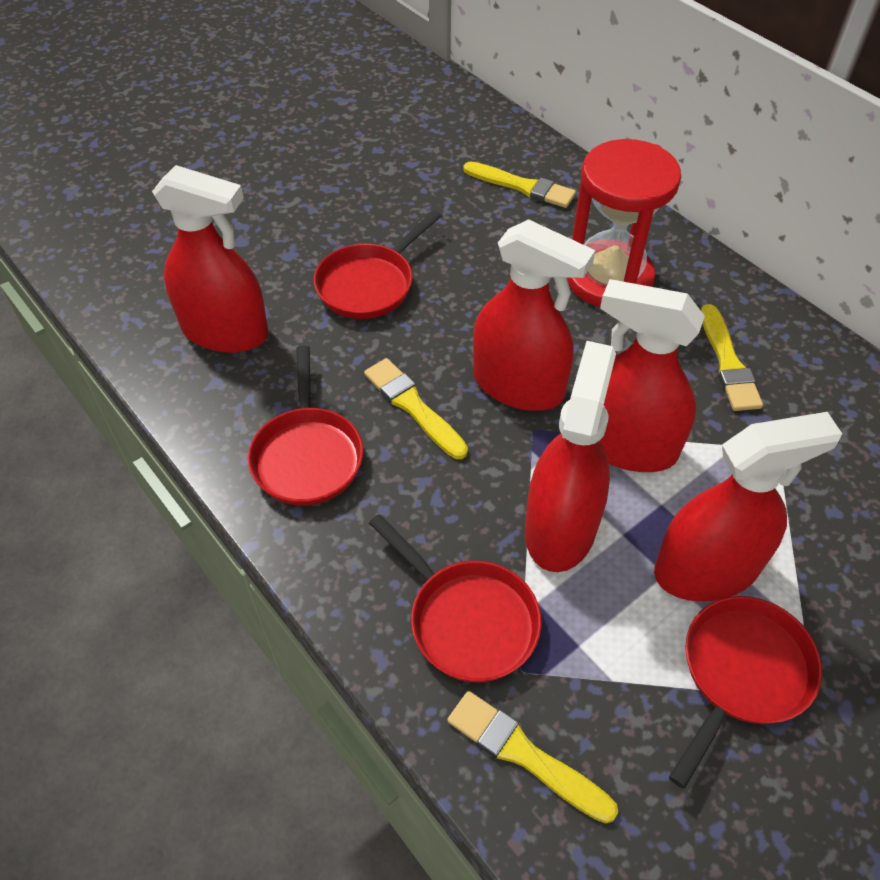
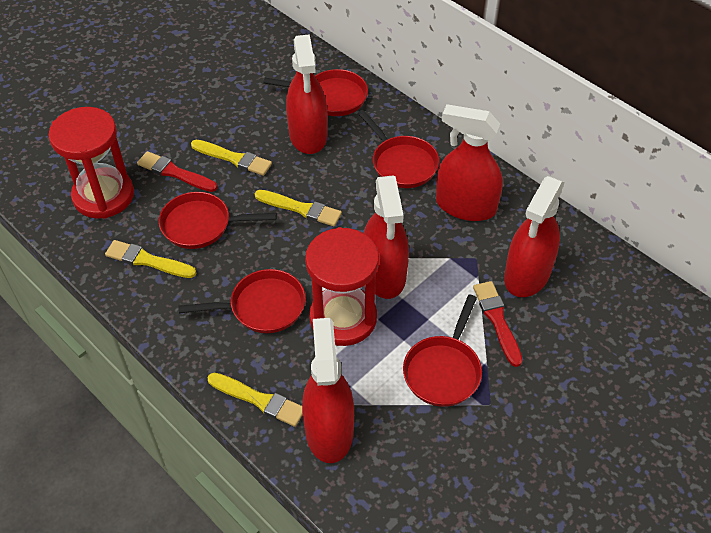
red brush: 0 -> 2
red hourglass: 1 -> 2
red pan: 4 -> 5

